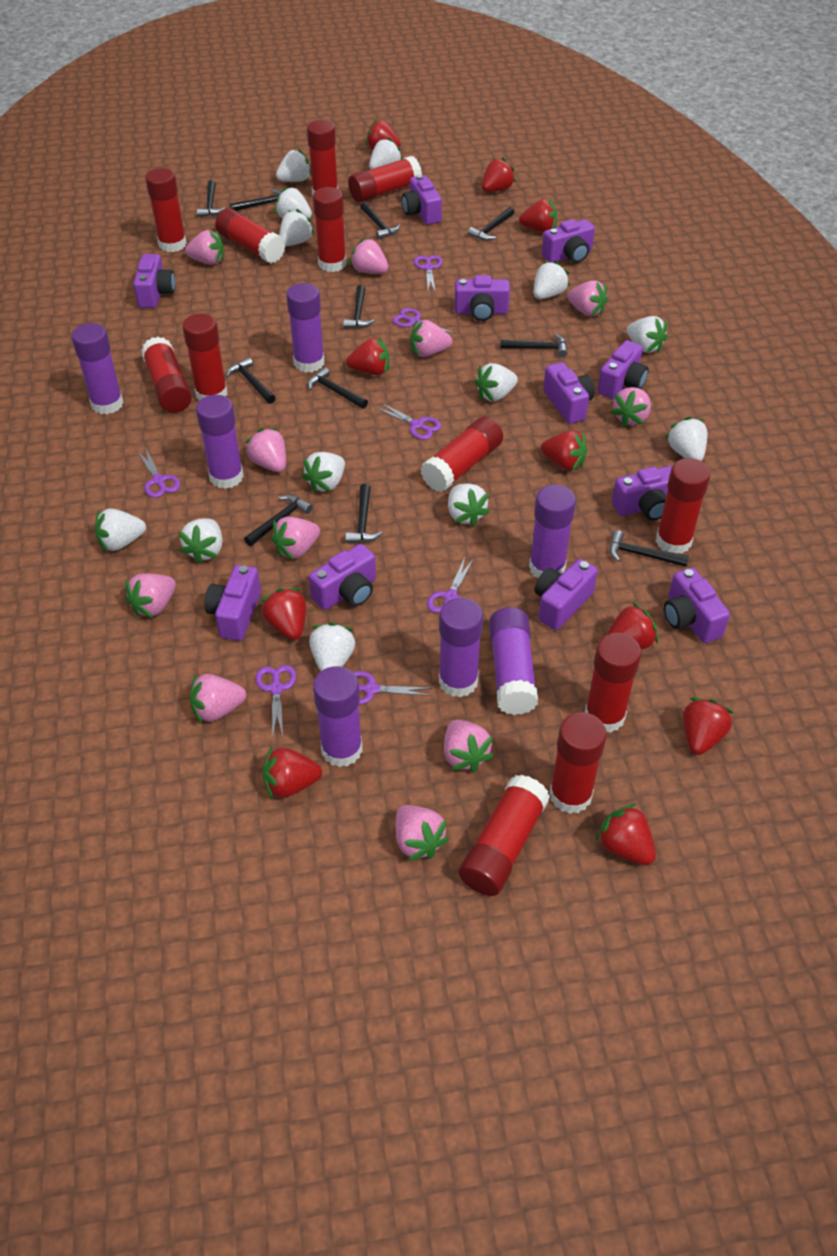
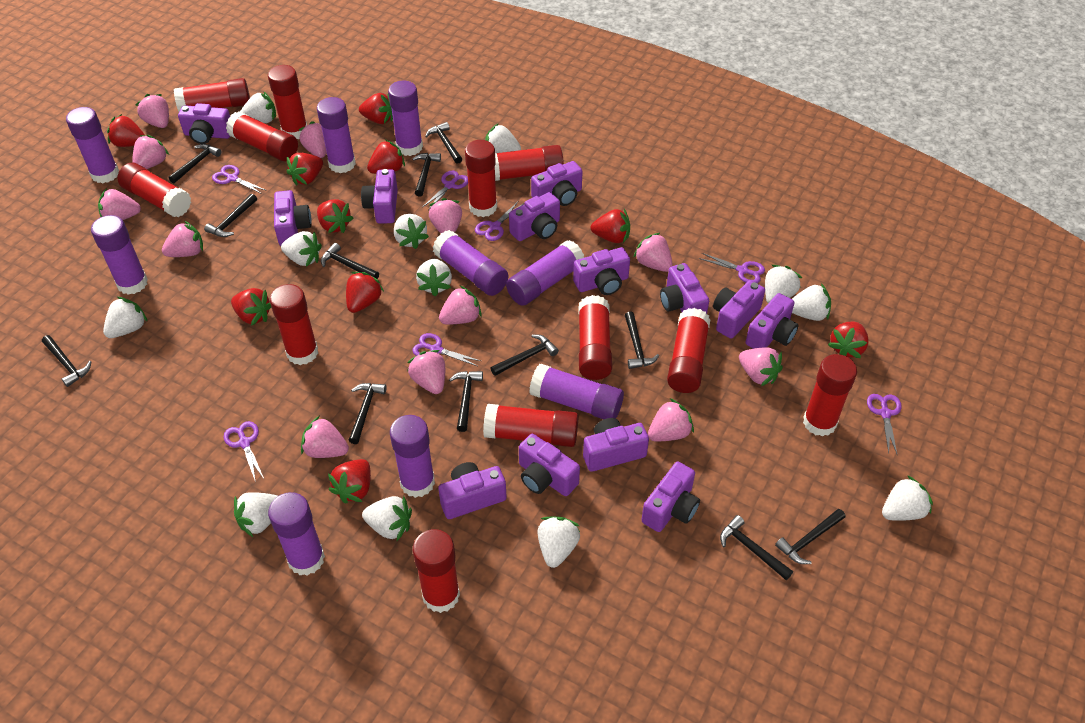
black hammer: 11 -> 12
pink strawberry: 11 -> 12
purple camera: 11 -> 13
purple glue stick: 7 -> 9
white strawberry: 13 -> 12

